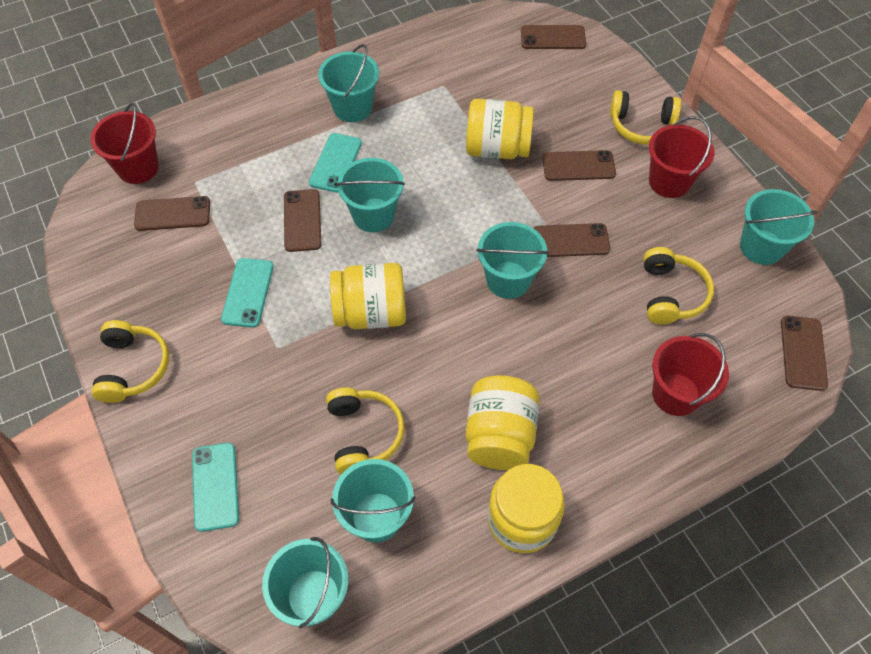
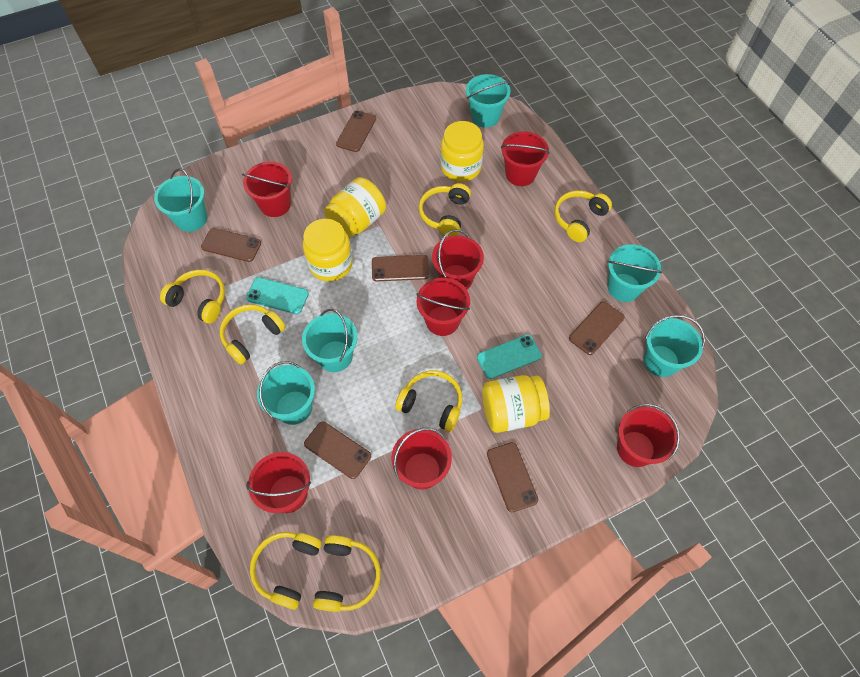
red bucket: 3 -> 7
turquoise phone: 3 -> 2
yellow headphones: 4 -> 7

